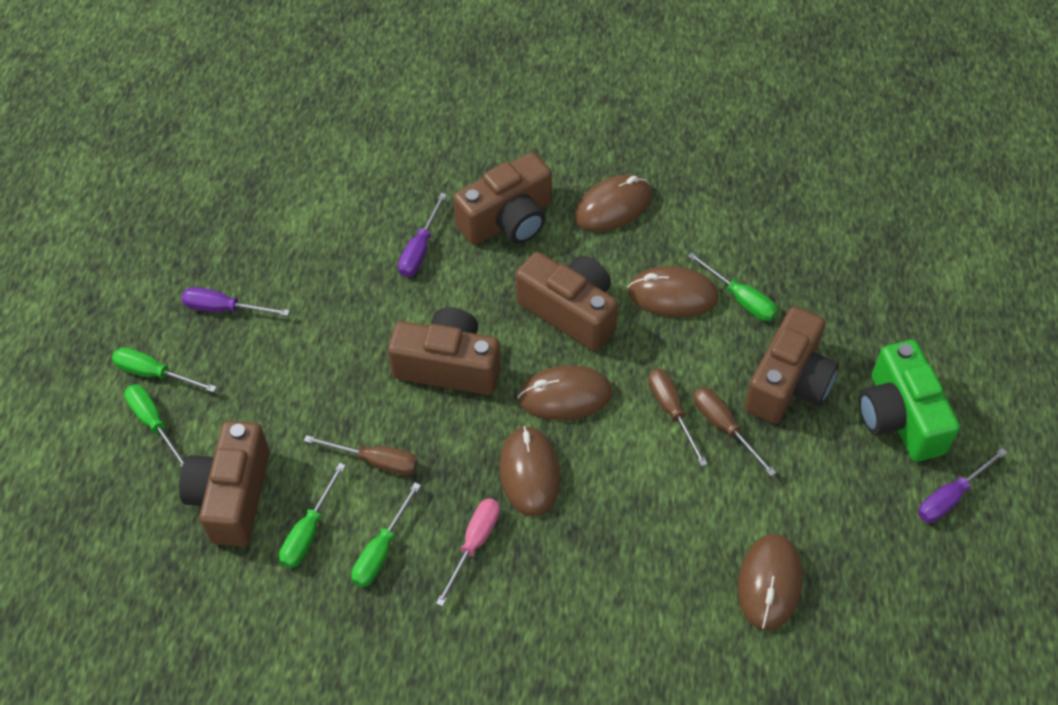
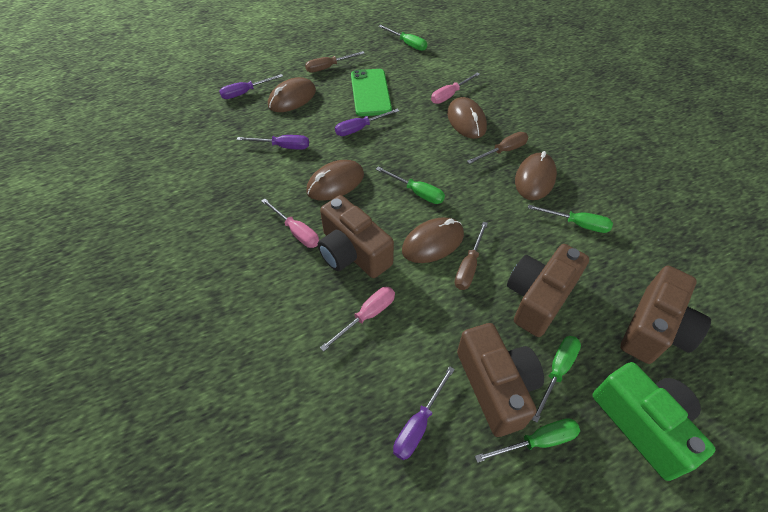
brown camera: 5 -> 4
green phone: 0 -> 1
pink screwdriver: 1 -> 3
purple screwdriver: 3 -> 4

